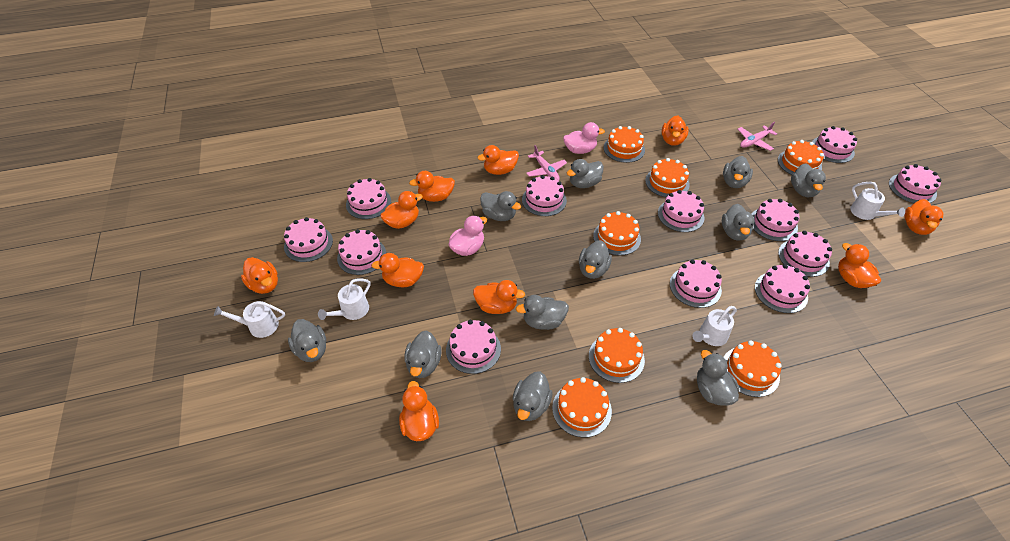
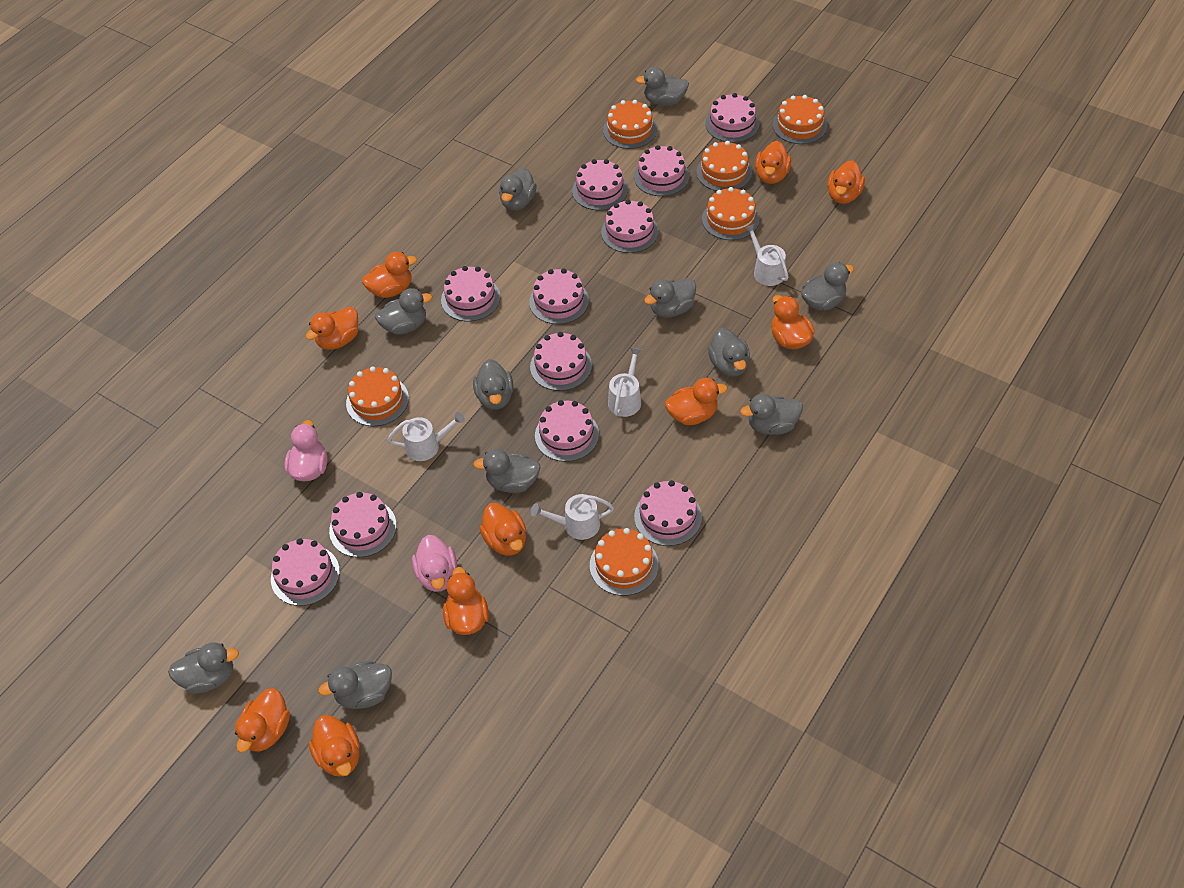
orange cake: 7 -> 6
pink cake: 12 -> 11
pink plane: 2 -> 0

